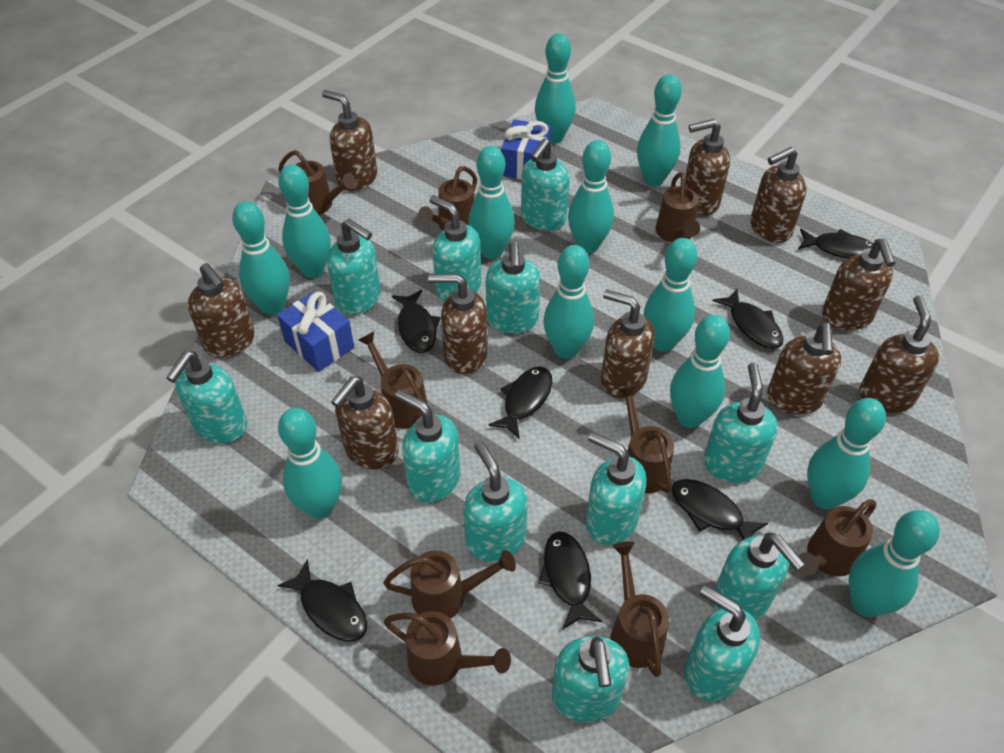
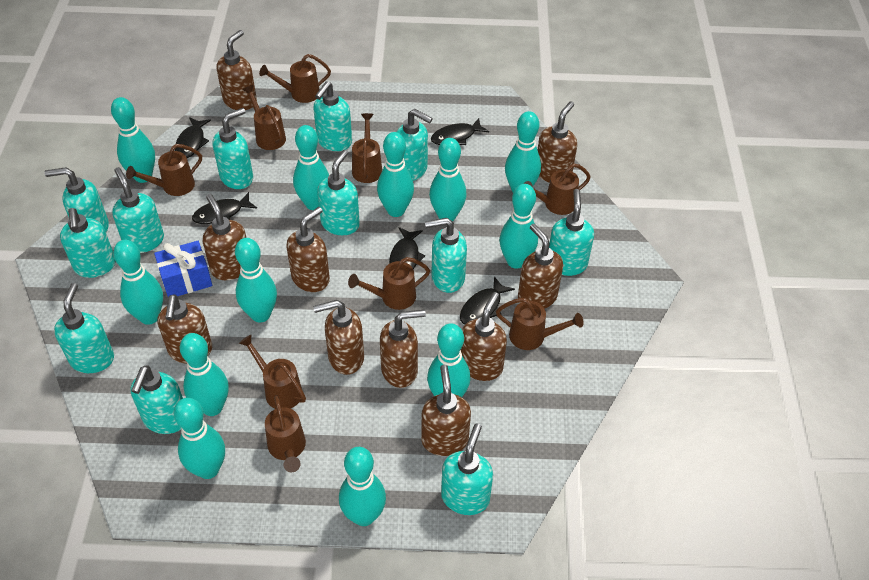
black fish: 7 -> 5
blue gift: 2 -> 1

